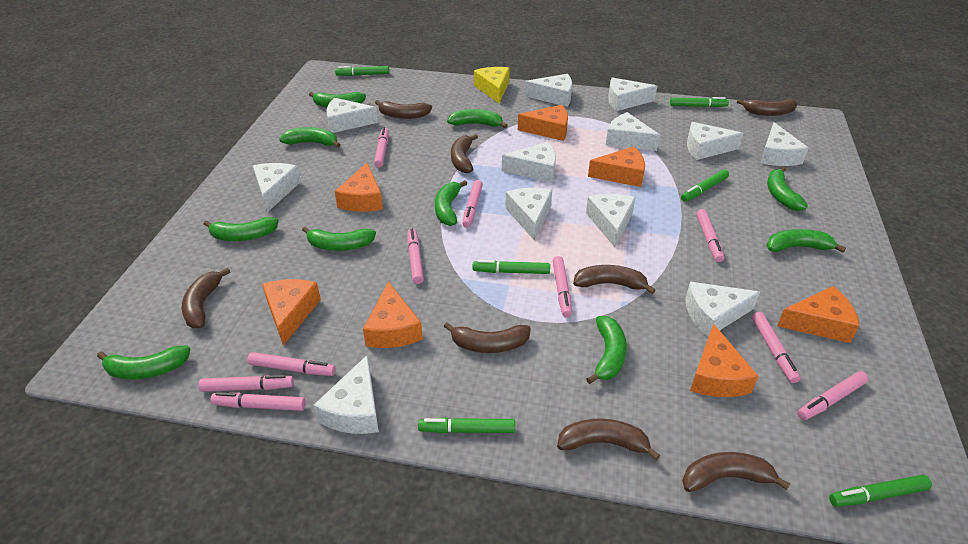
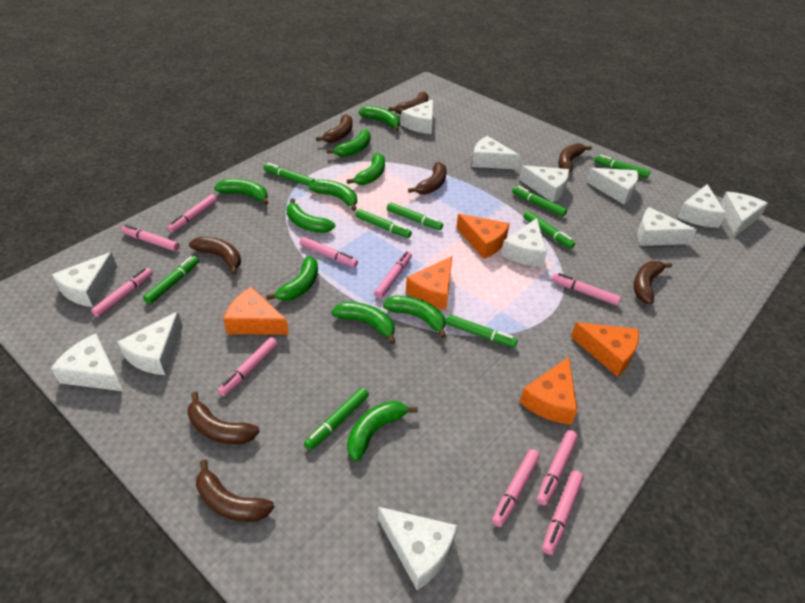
green marker: 6 -> 9
orange cheese: 7 -> 5
yellow cheese: 1 -> 0

